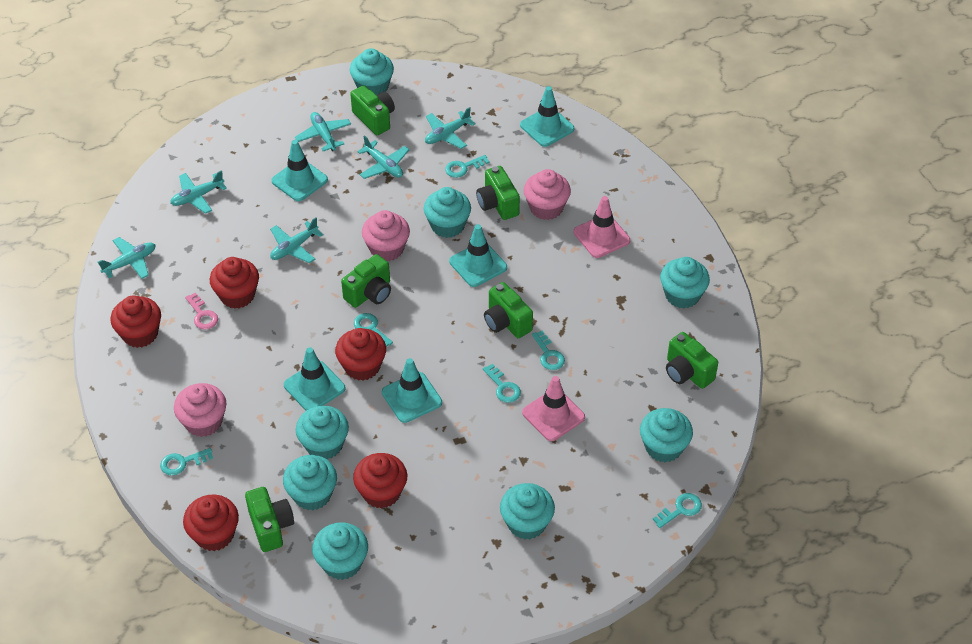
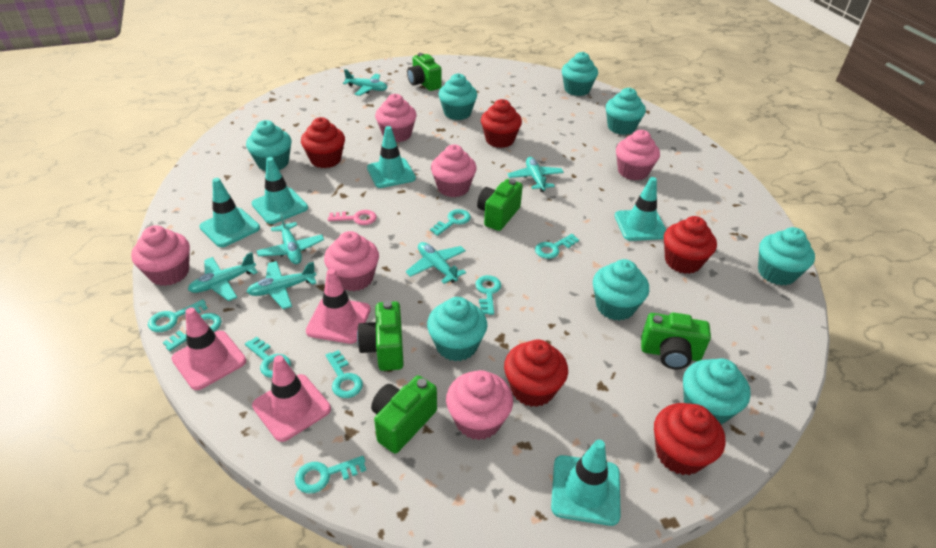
green camera: 6 -> 5
pink cupcake: 3 -> 6
pink traffic cone: 2 -> 3
turquoise key: 6 -> 8

